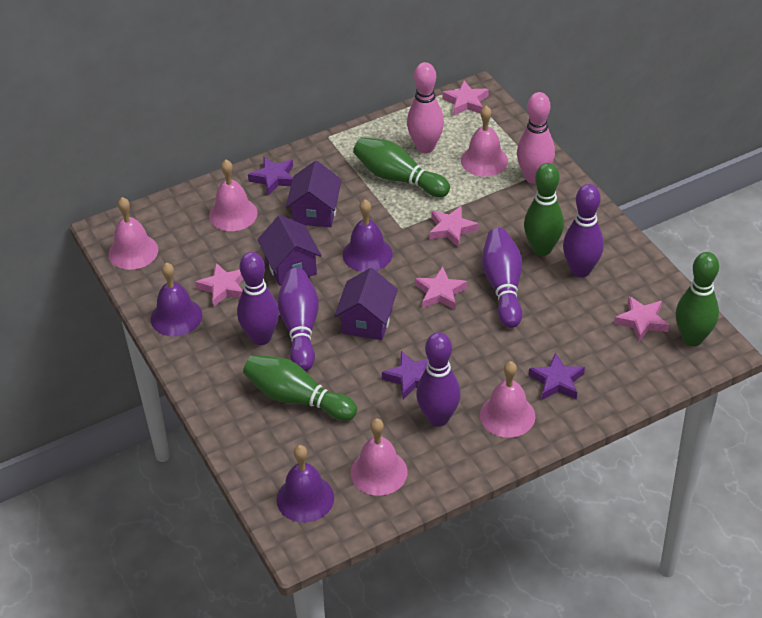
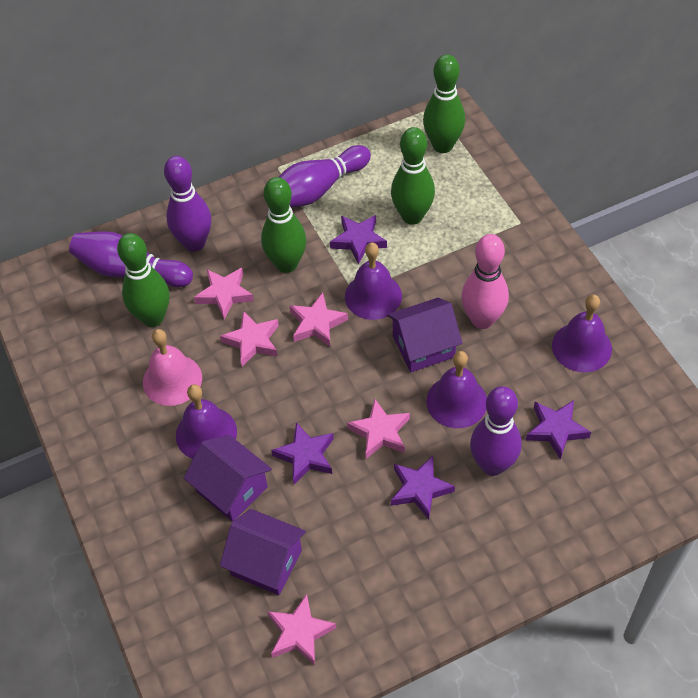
pink bell: 5 -> 1
pink bowling pin: 2 -> 1
purple bell: 3 -> 4
purple bowling pin: 5 -> 4
purple star: 3 -> 4

